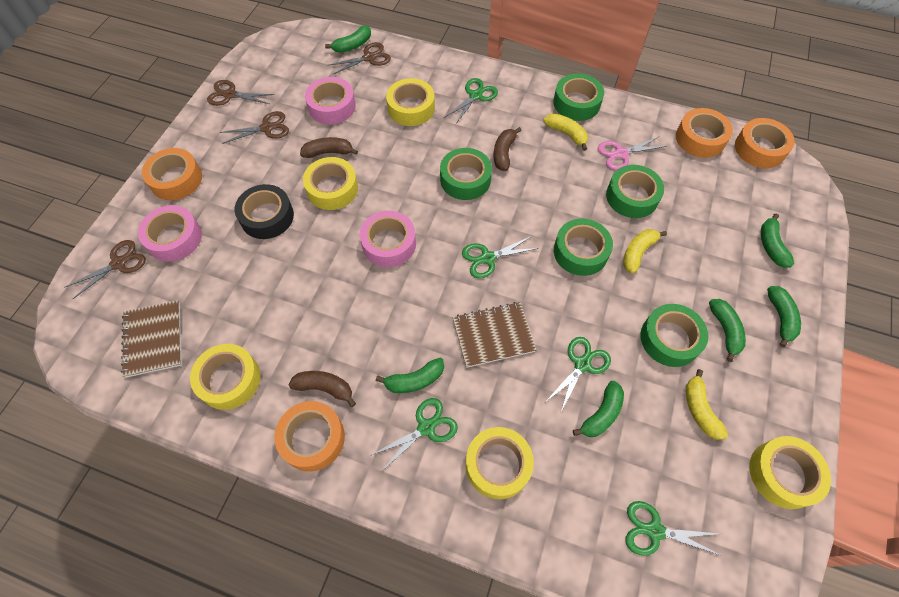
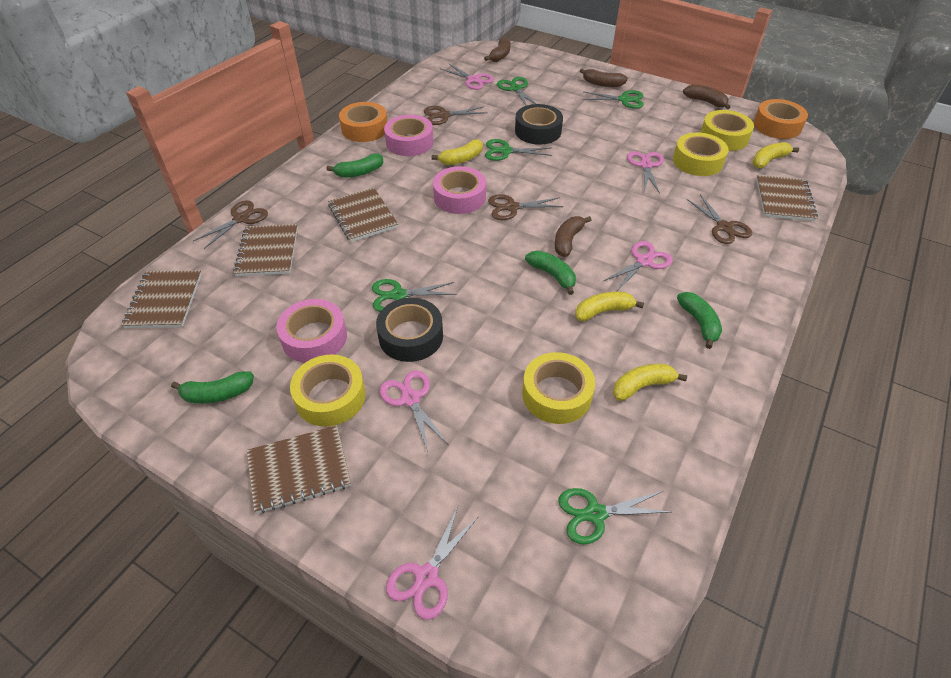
black tape: 1 -> 2
brown banana: 3 -> 4
brown notebook: 2 -> 5
green banana: 6 -> 4
green tape: 5 -> 0
orange tape: 4 -> 2
pink scissors: 1 -> 5
yellow banana: 3 -> 4
yellow tape: 5 -> 4

